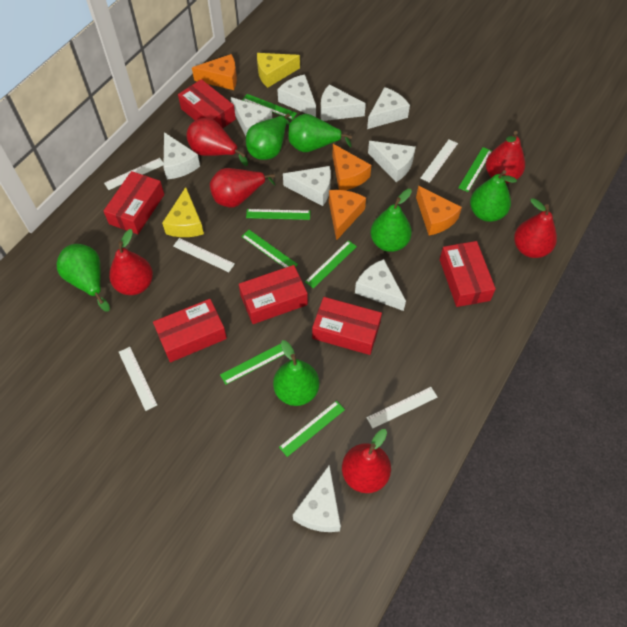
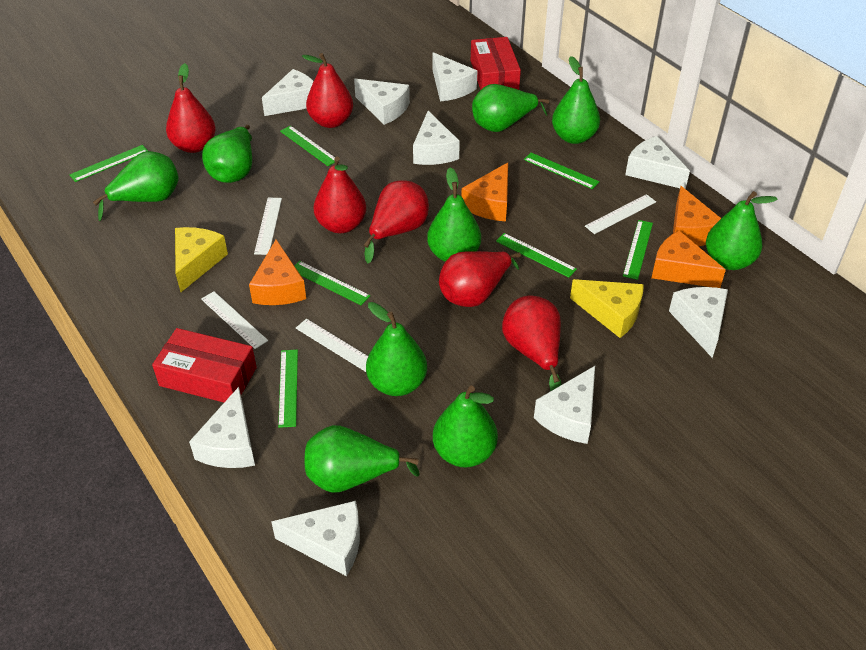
green pear: 6 -> 9
red box: 6 -> 2
white ruler: 5 -> 4

